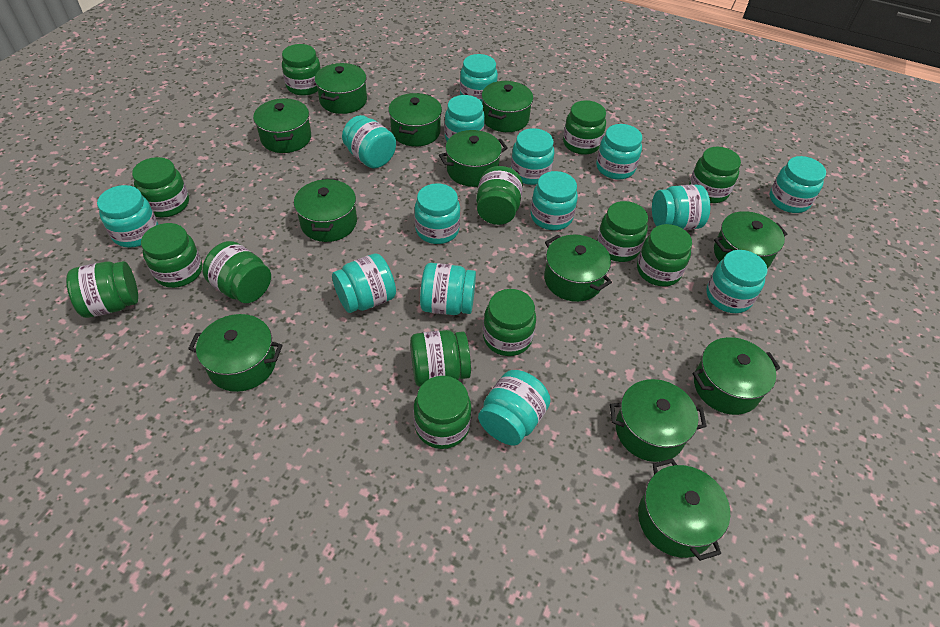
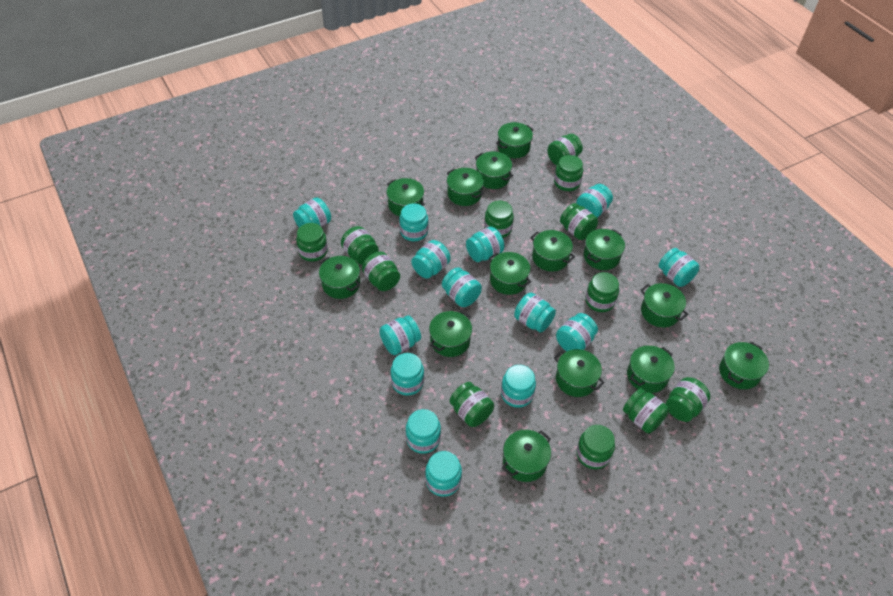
green jar: 13 -> 12
green pot: 12 -> 14

